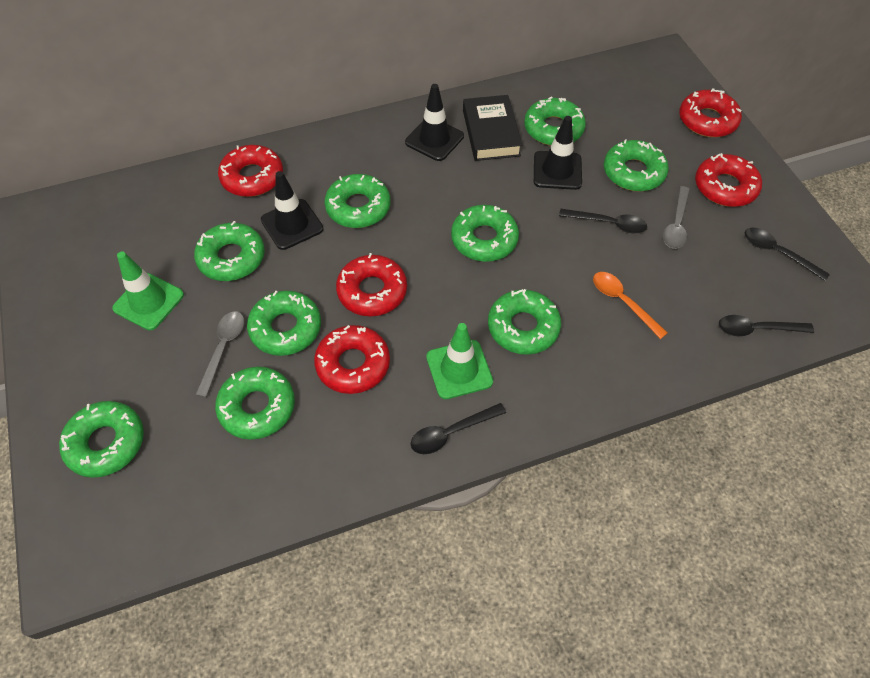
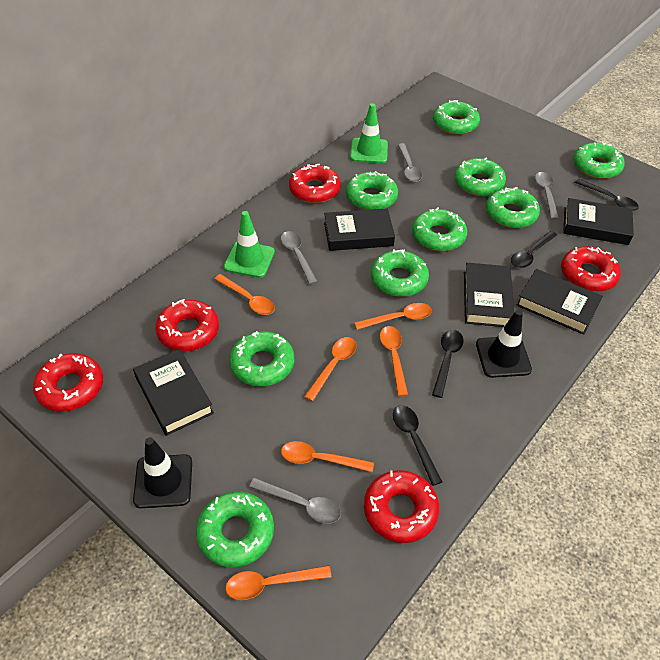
black book: 1 -> 5
black traffic cone: 3 -> 2
grey spoon: 2 -> 4
orange spoon: 1 -> 6

